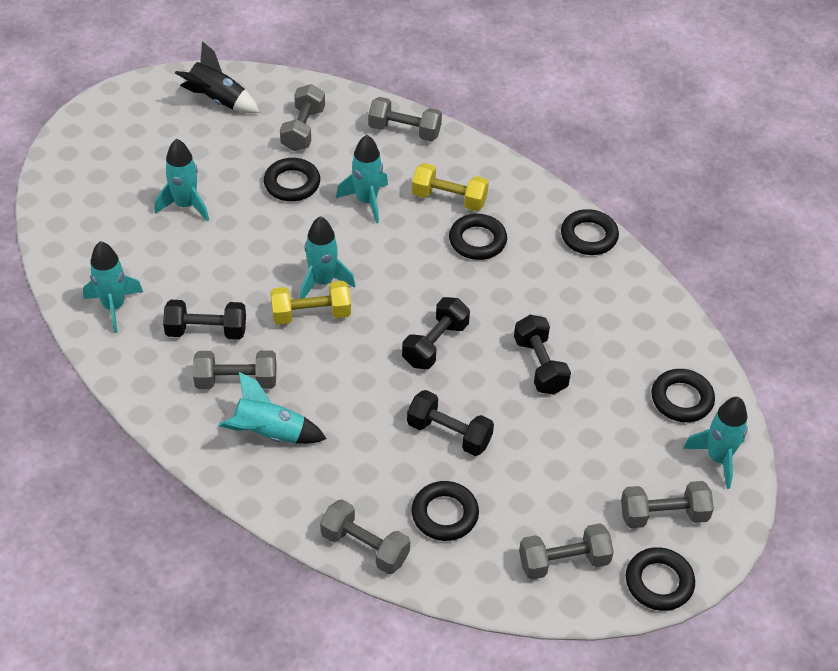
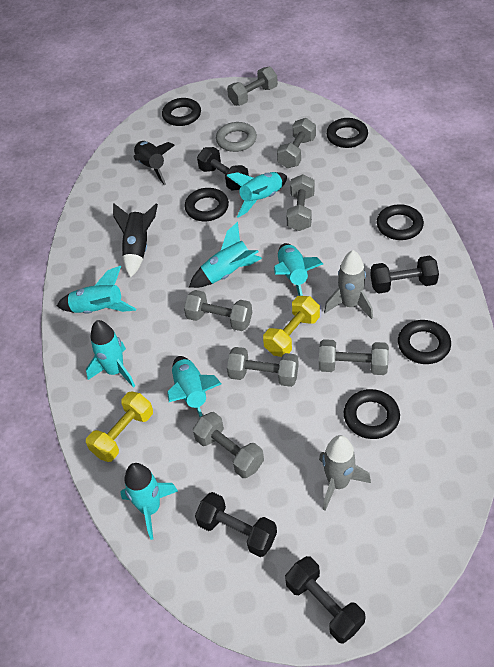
black rocket: 1 -> 2
grey dumbbell: 6 -> 7
grey ring: 0 -> 1
grey rocket: 0 -> 2
turquoise rocket: 6 -> 7

